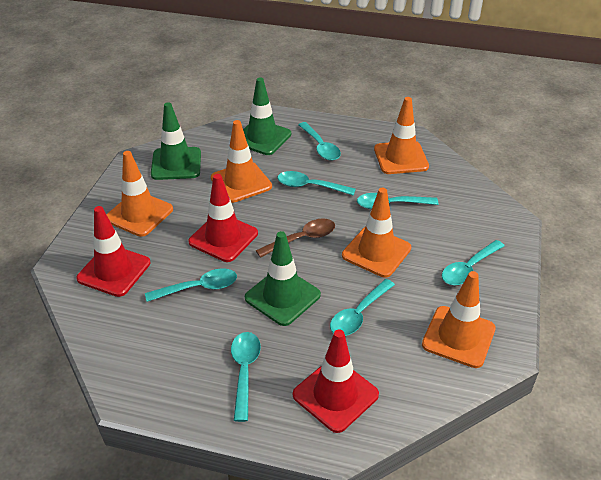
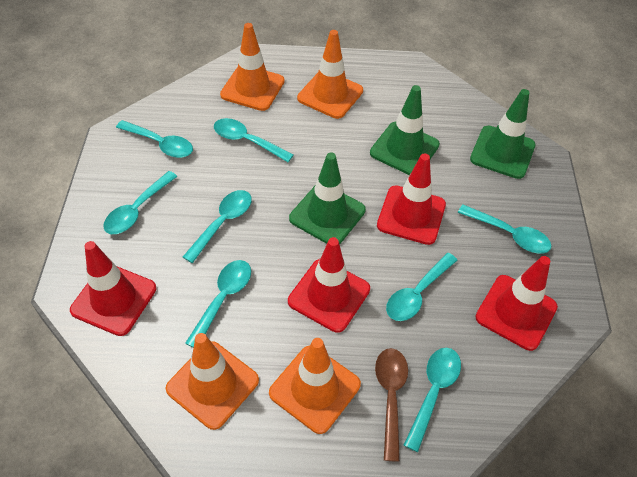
orange traffic cone: 5 -> 4
red traffic cone: 3 -> 4
turquoise spoon: 7 -> 8

